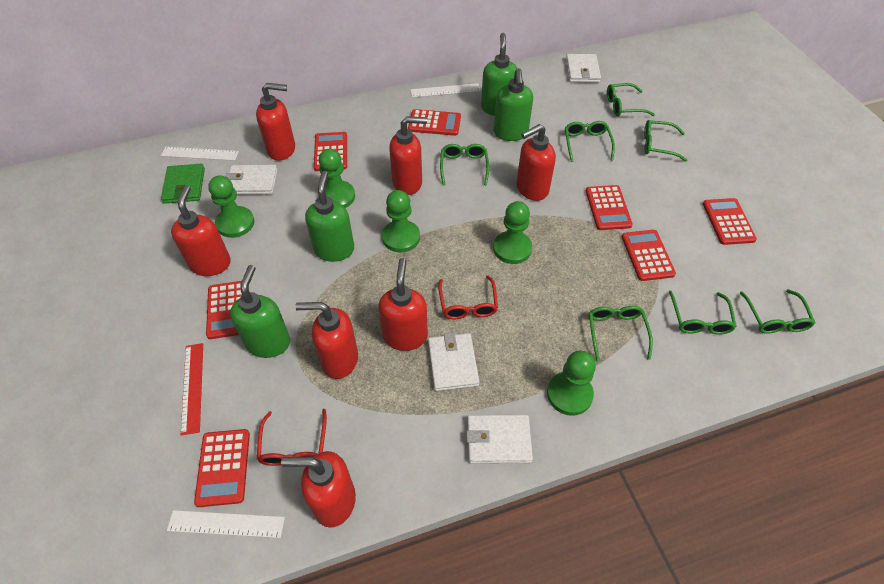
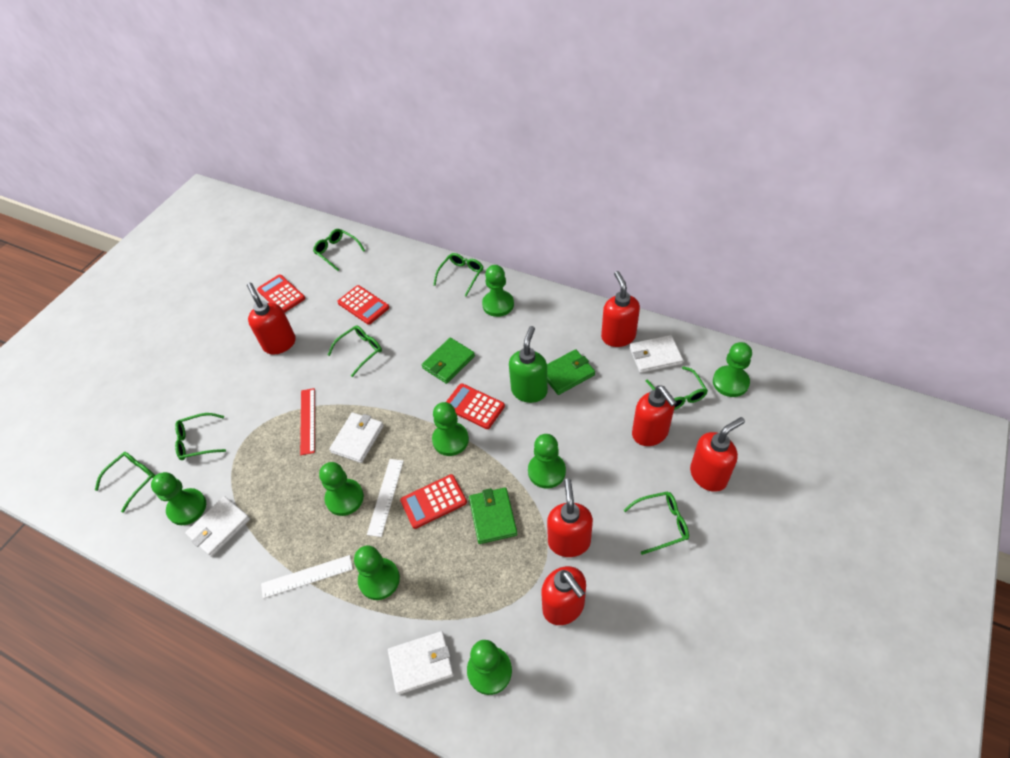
green pawn: 5 -> 8
green soap dispenser: 4 -> 1
green wallet: 1 -> 3
red calculator: 7 -> 4
red glasses: 2 -> 0
red soap dispenser: 7 -> 6
white ruler: 3 -> 2

